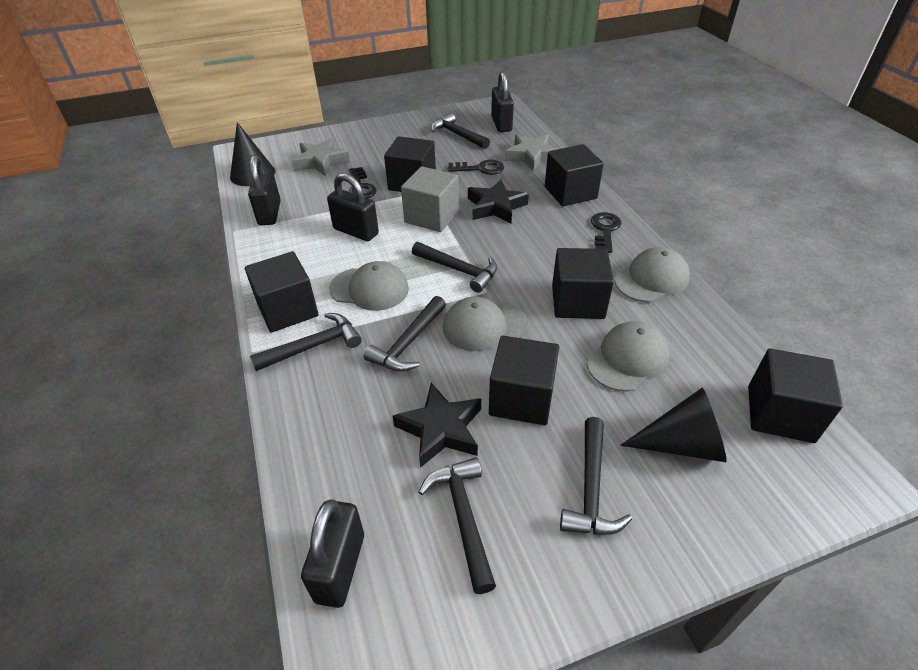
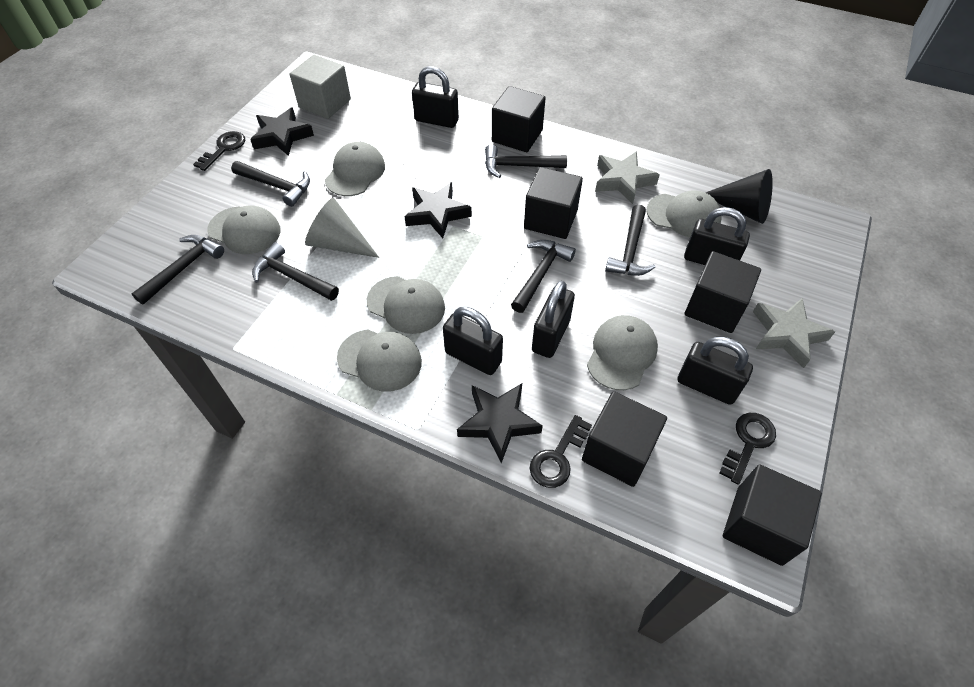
black cone: 2 -> 1
black cube: 6 -> 5
black padlock: 4 -> 5
black star: 2 -> 3
grey cap: 4 -> 6
grey cone: 0 -> 1

